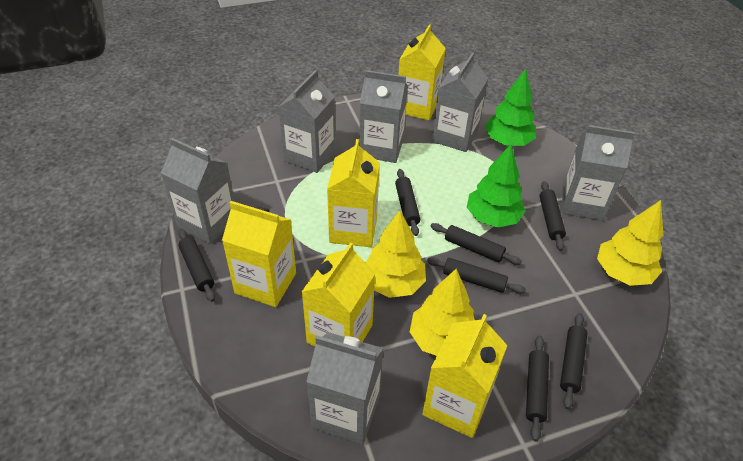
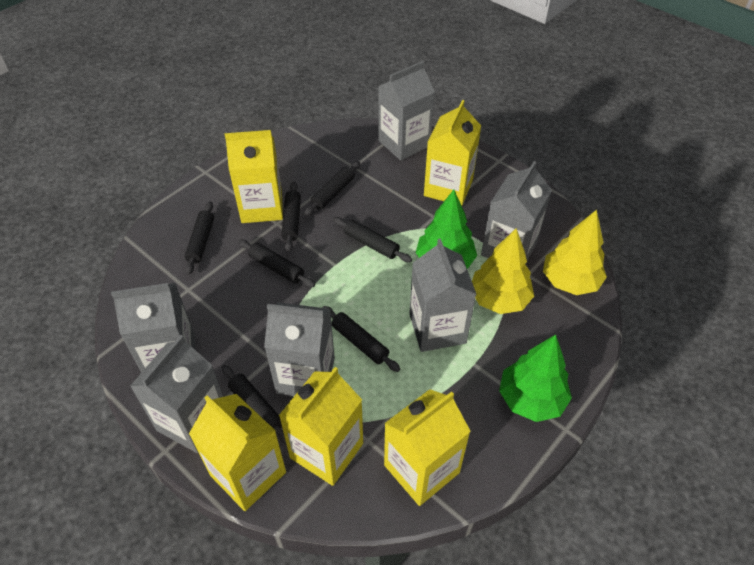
yellow tree: 3 -> 2

